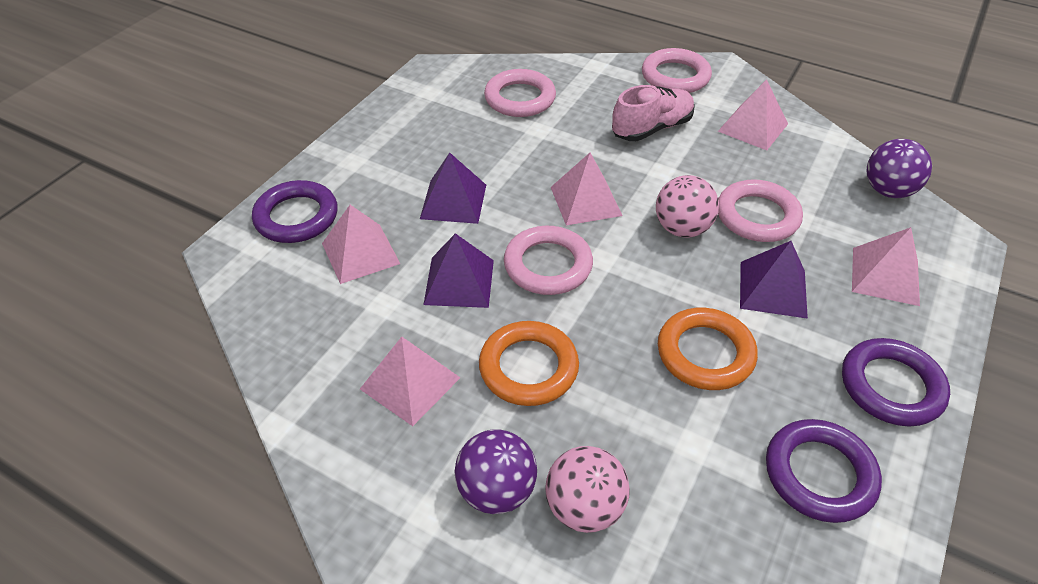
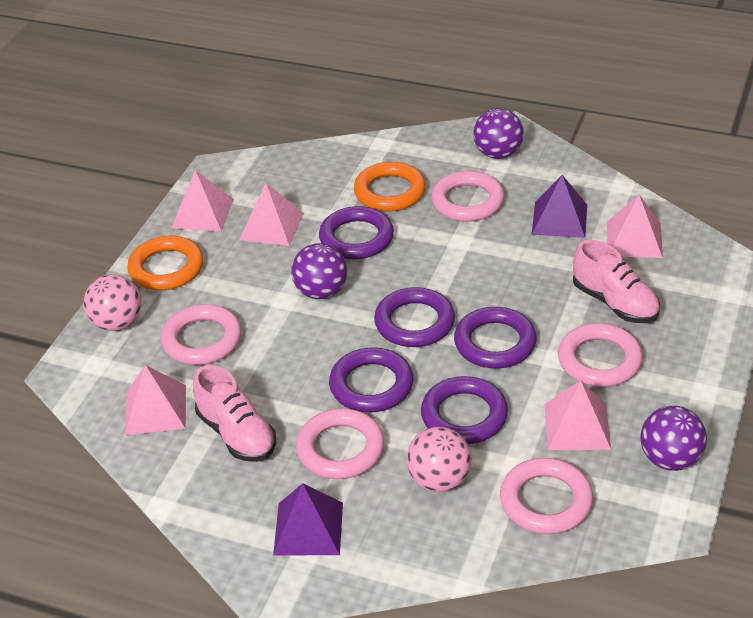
pink ring: 4 -> 5
pink shoe: 1 -> 2
purple ball: 2 -> 3
purple pyramid: 3 -> 2
purple ring: 3 -> 5

